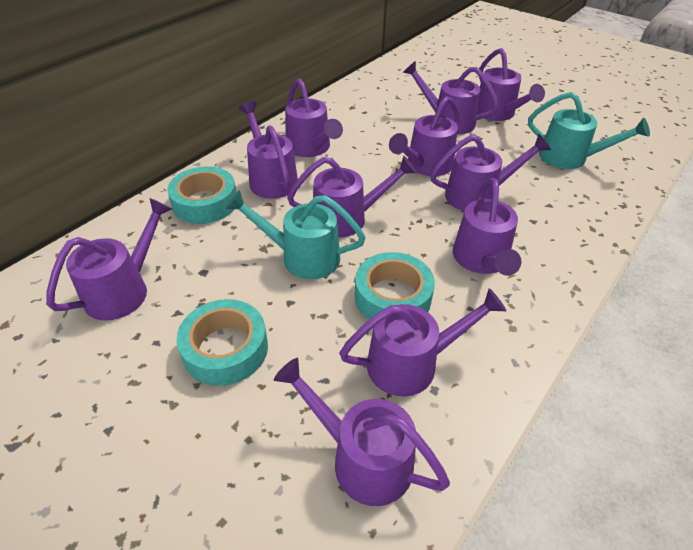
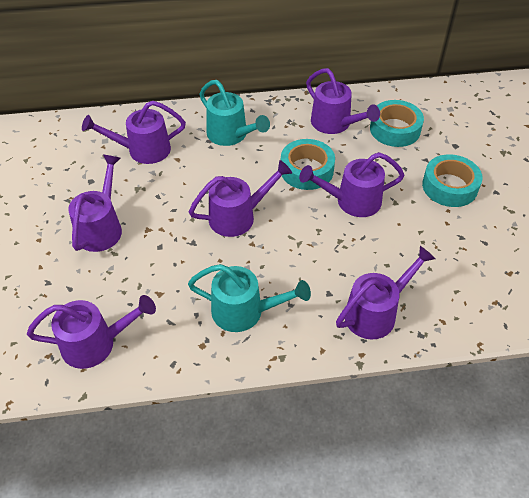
purple watering can: 11 -> 7

